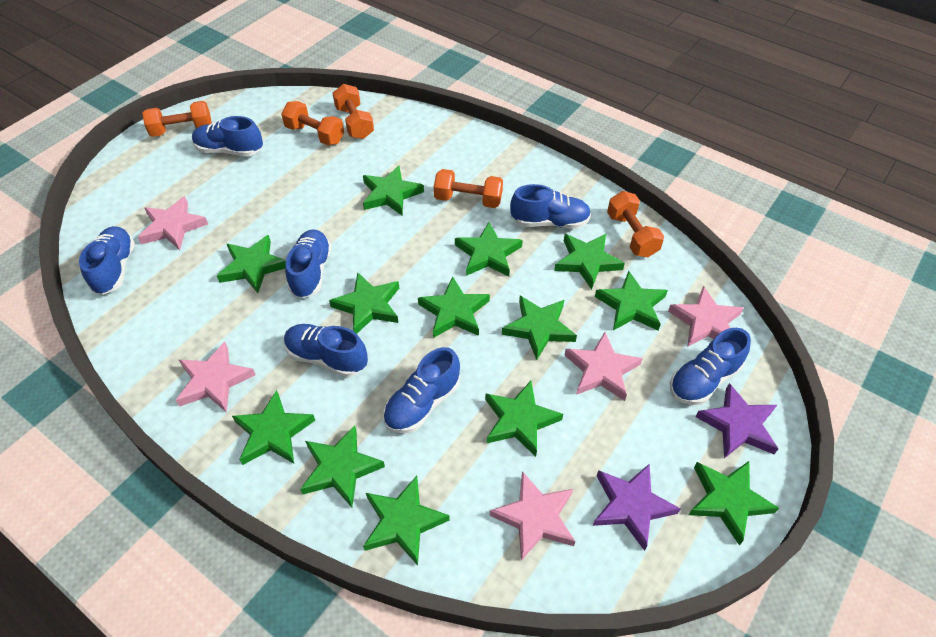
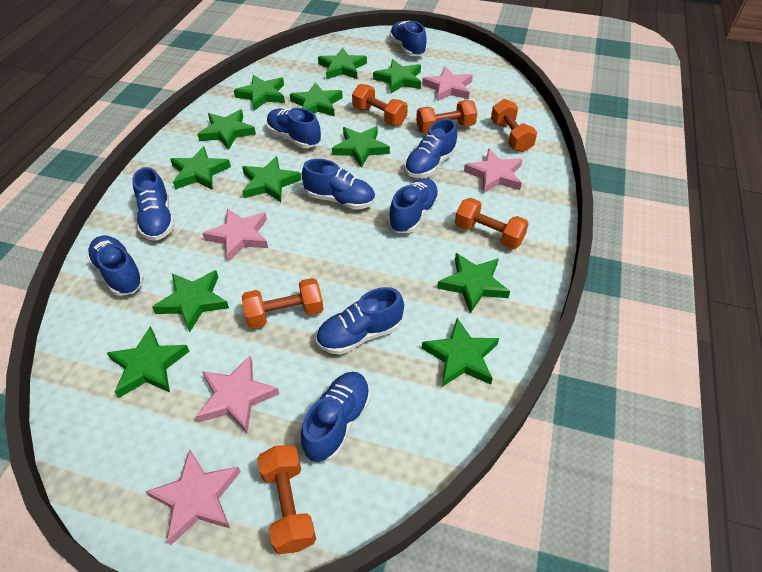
blue shoe: 7 -> 9
green star: 13 -> 12
orange dumbbell: 5 -> 6
purple star: 2 -> 0

